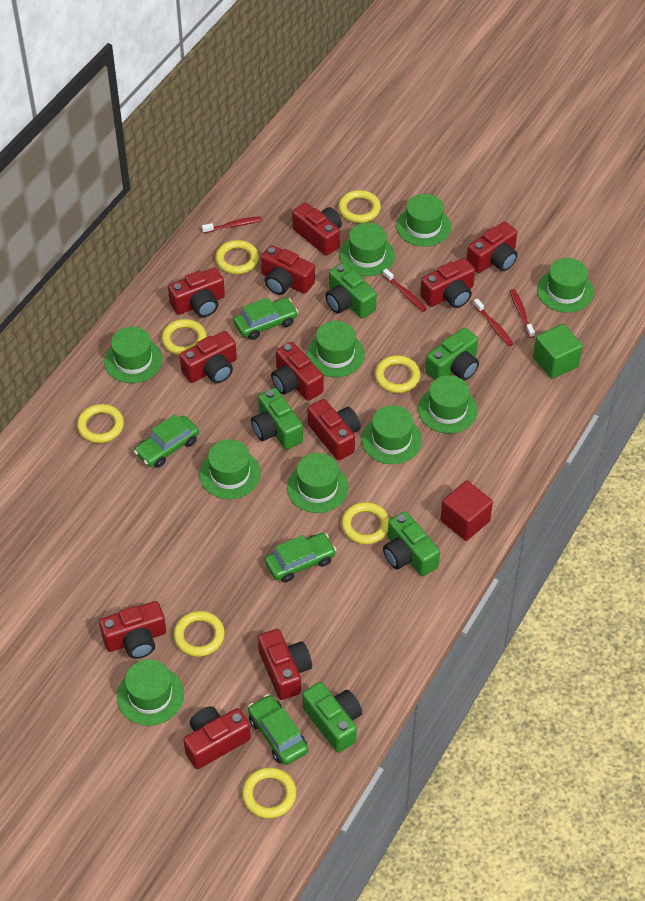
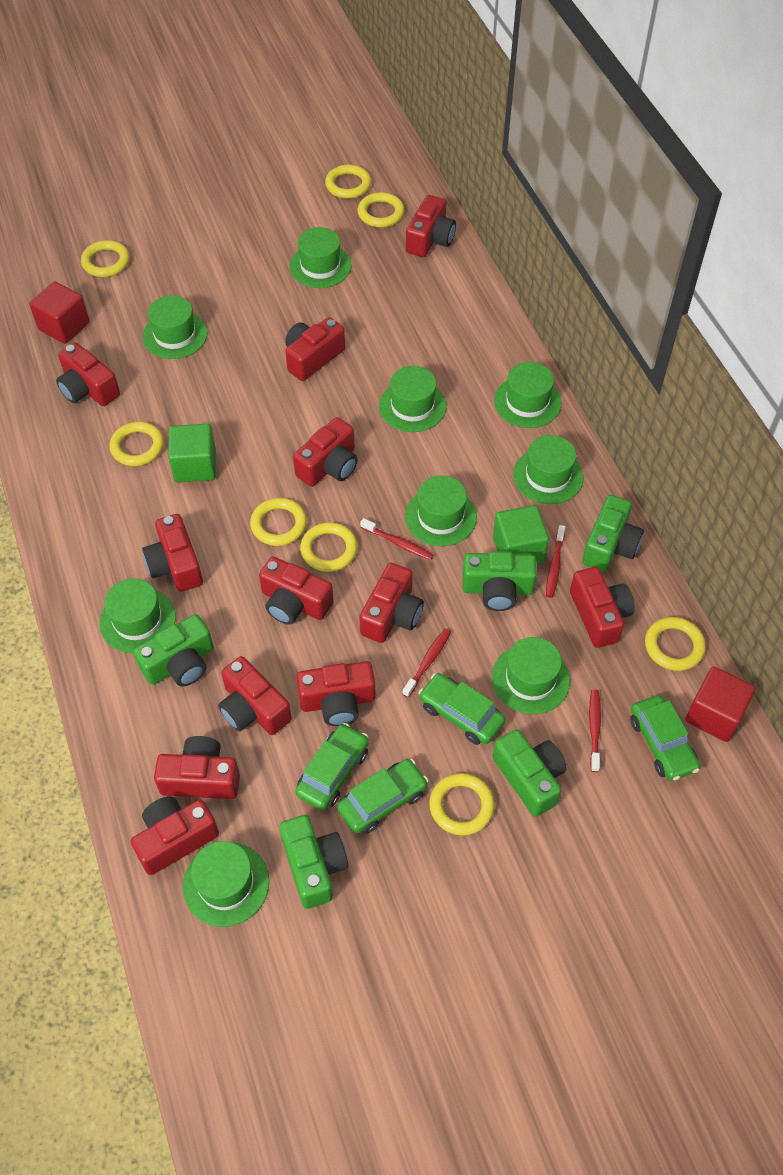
green cube: 1 -> 2
green hat: 10 -> 9
red camera: 11 -> 12
red cube: 1 -> 2

